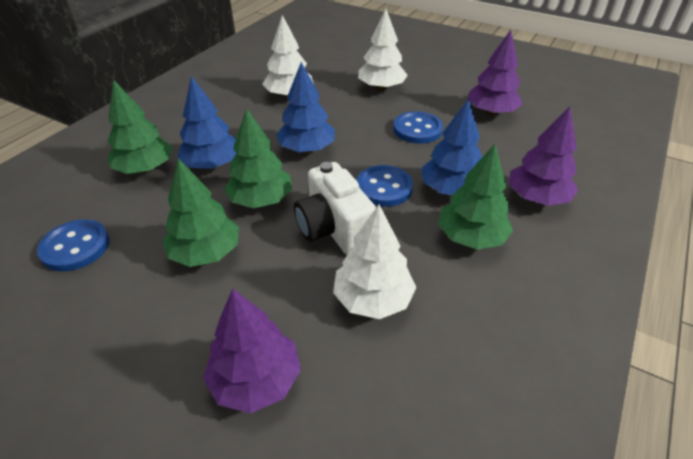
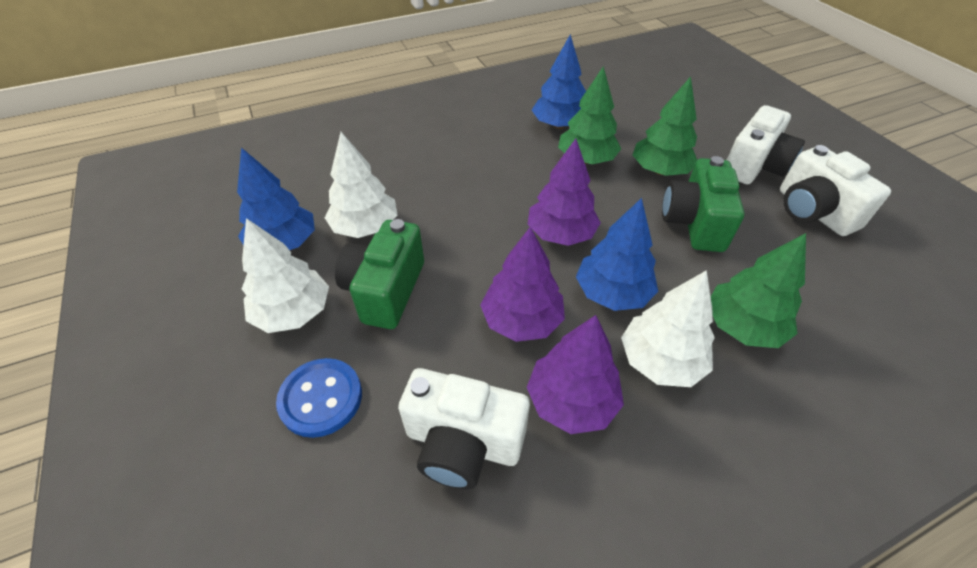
blue button: 3 -> 1
green camera: 0 -> 2
green tree: 4 -> 3
white camera: 1 -> 3

